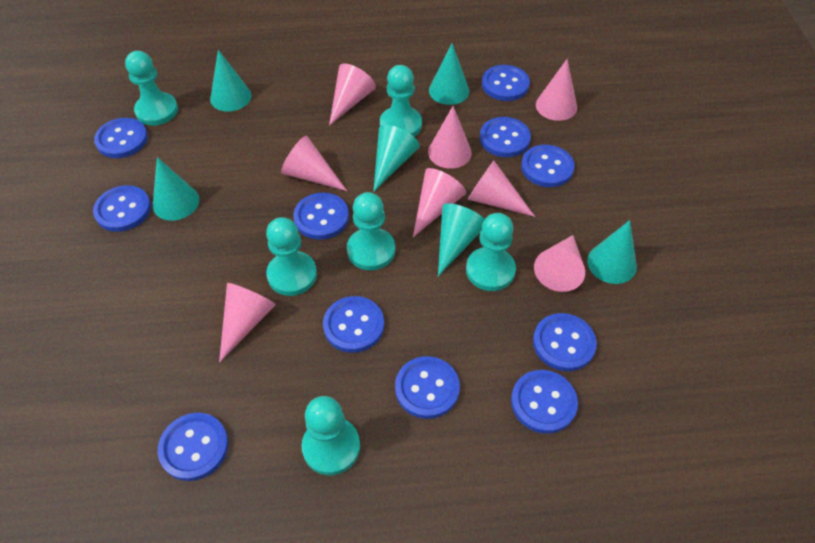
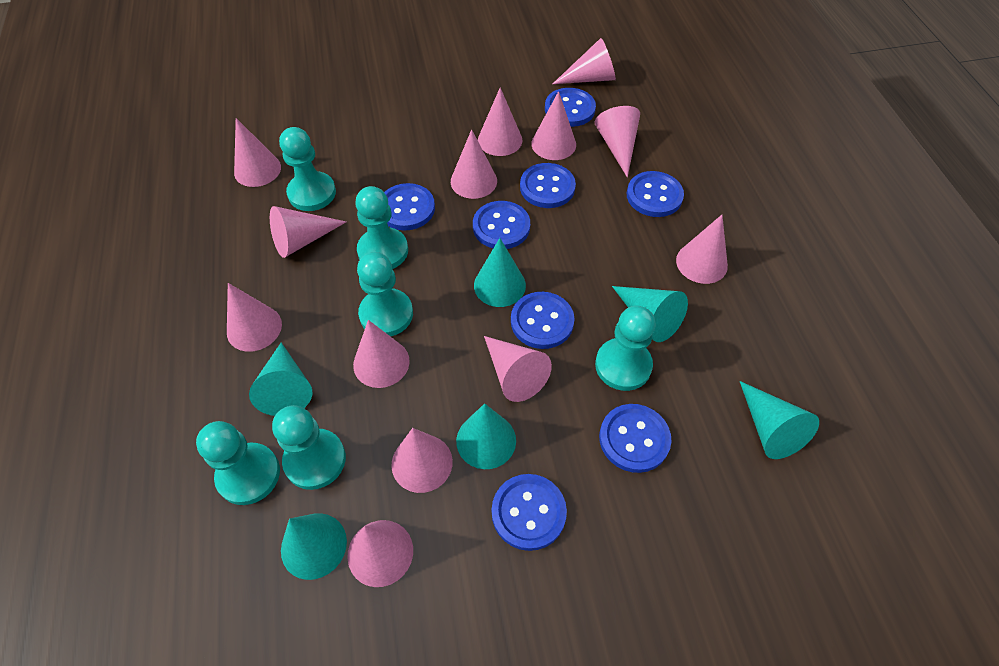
blue button: 11 -> 8
pink cone: 8 -> 13

